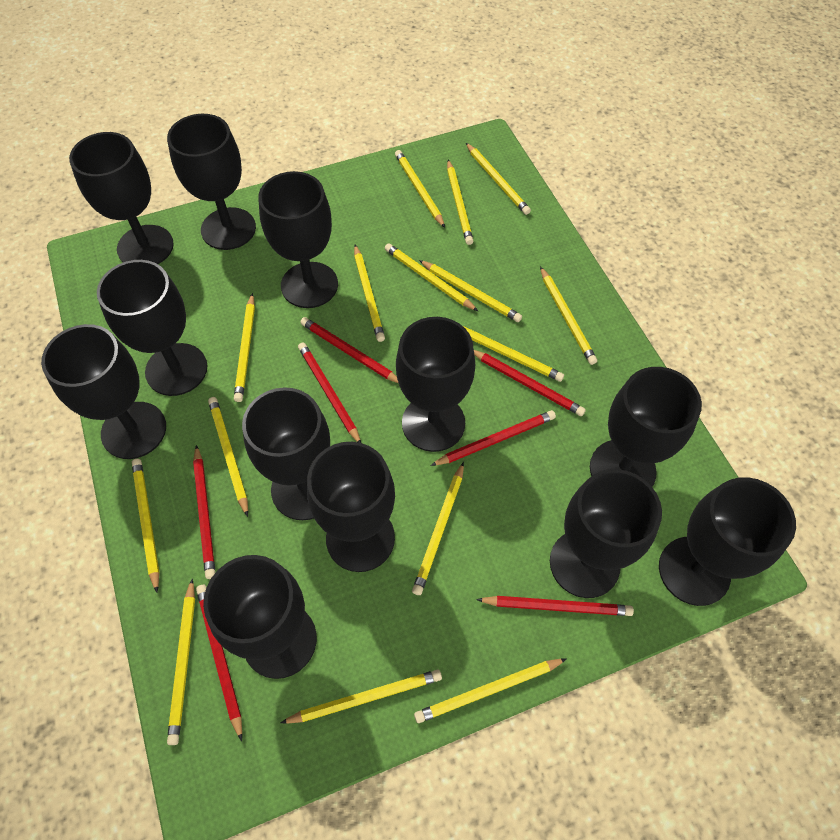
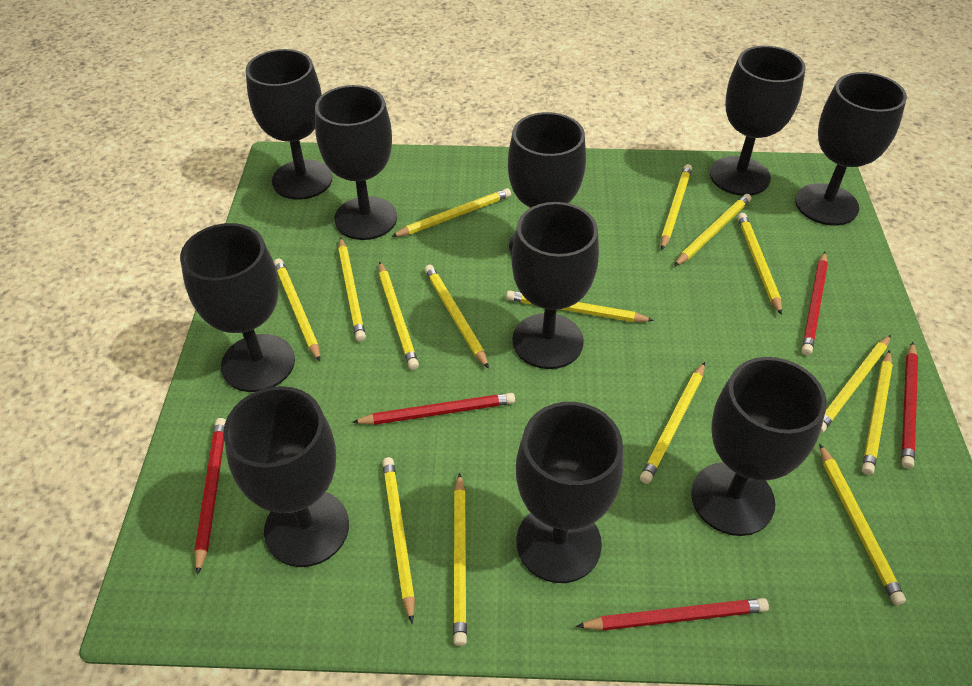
black goblet: 12 -> 10
red pencil: 7 -> 5

